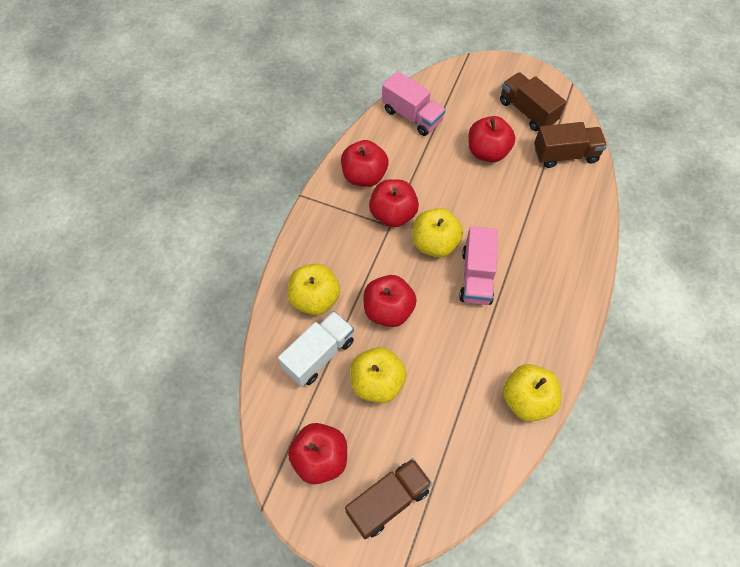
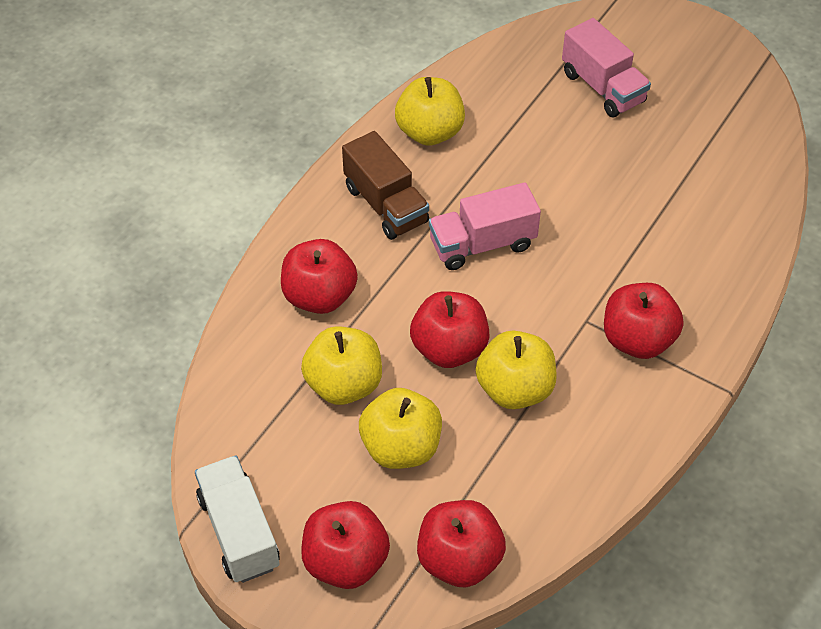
brown truck: 3 -> 1

